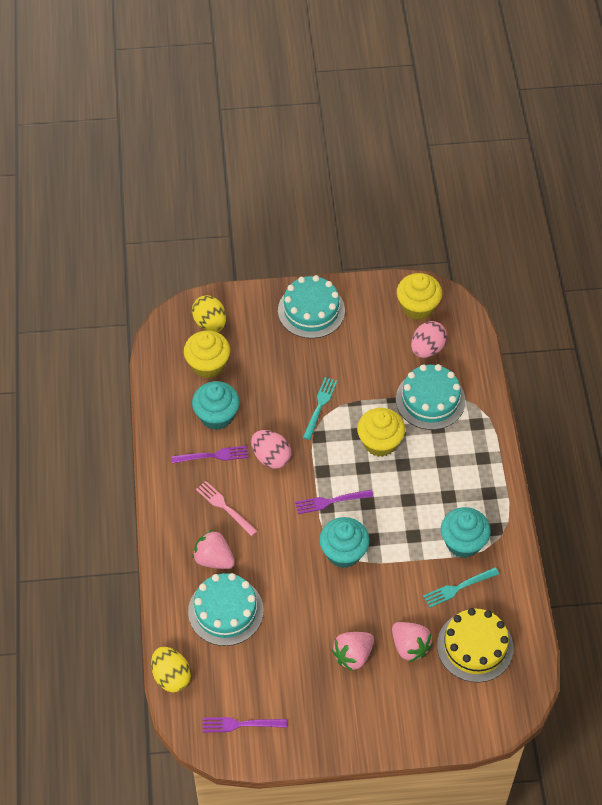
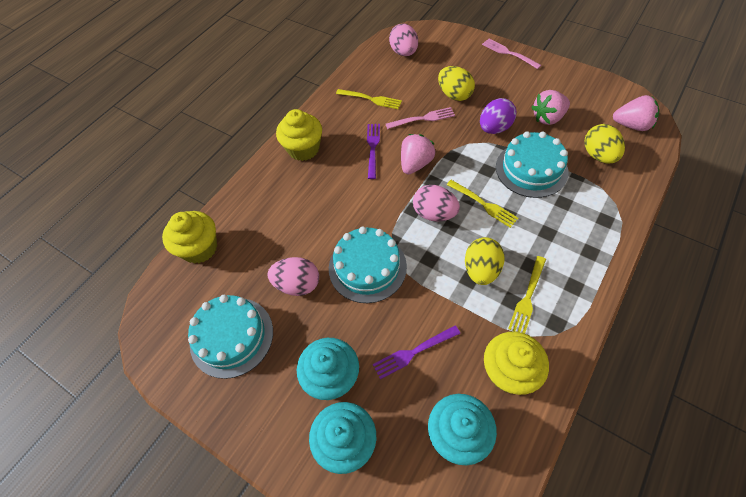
pink egg: 2 -> 3
pink fork: 1 -> 2
purple egg: 0 -> 1
purple fork: 3 -> 2
turquoise fork: 2 -> 0
yellow cake: 1 -> 0
yellow egg: 2 -> 3
yellow fork: 0 -> 3

